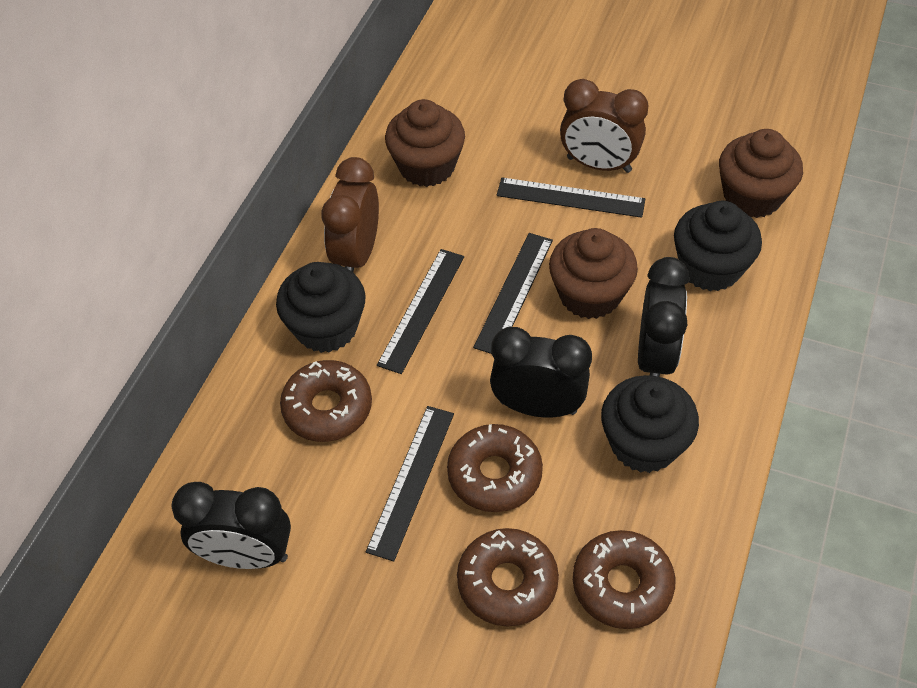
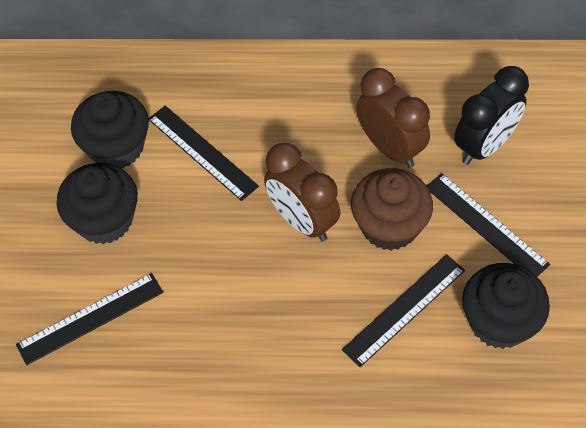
black clock: 3 -> 1
brown cupcake: 3 -> 1
brown donut: 4 -> 0

